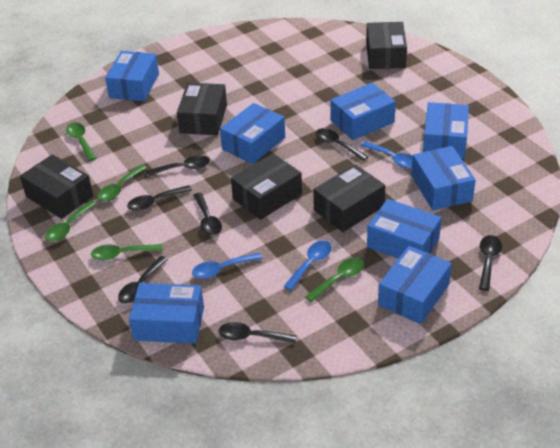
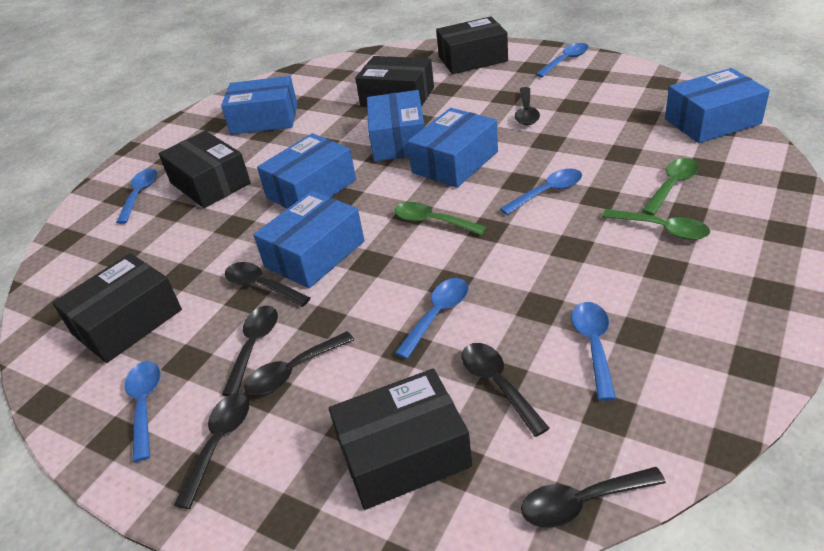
blue box: 8 -> 6
blue spoon: 3 -> 6
green spoon: 5 -> 3

